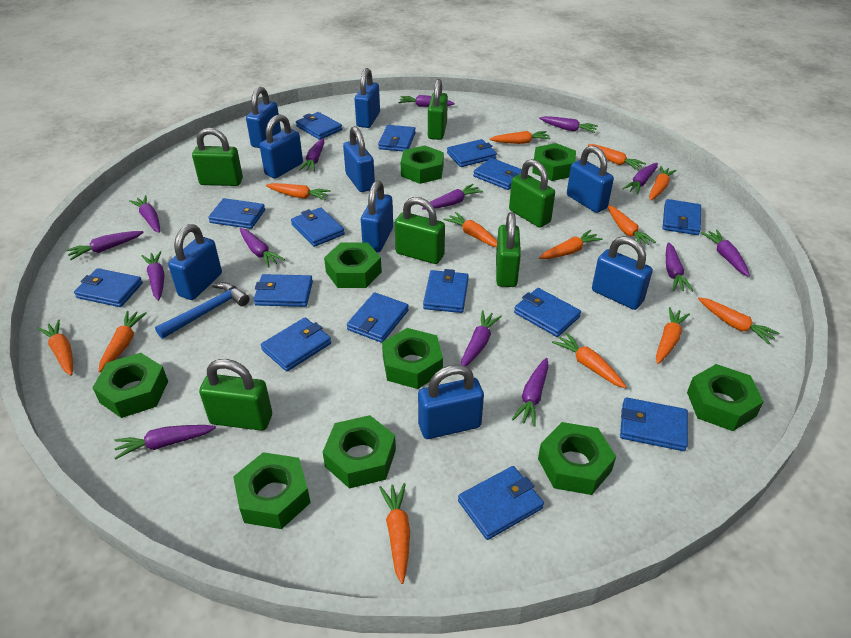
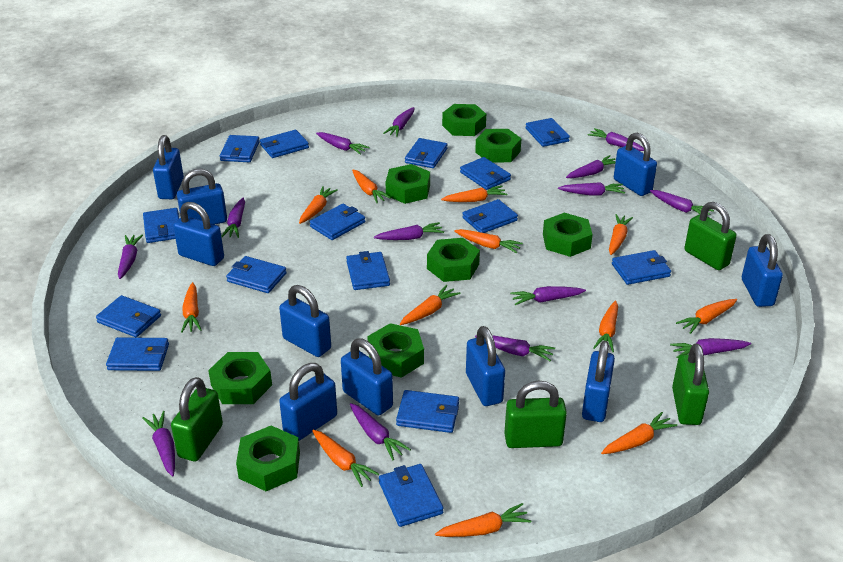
blue hammer: 1 -> 0
blue padlock: 9 -> 10
green nut: 9 -> 8
green padlock: 6 -> 4
orange carrot: 13 -> 12

